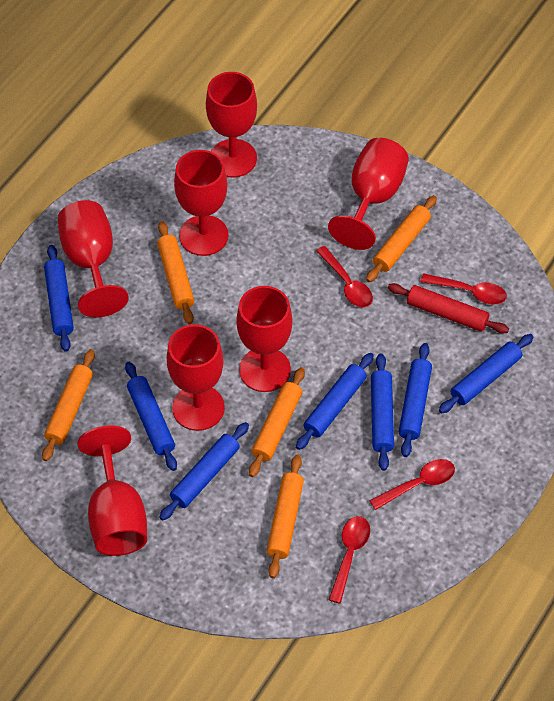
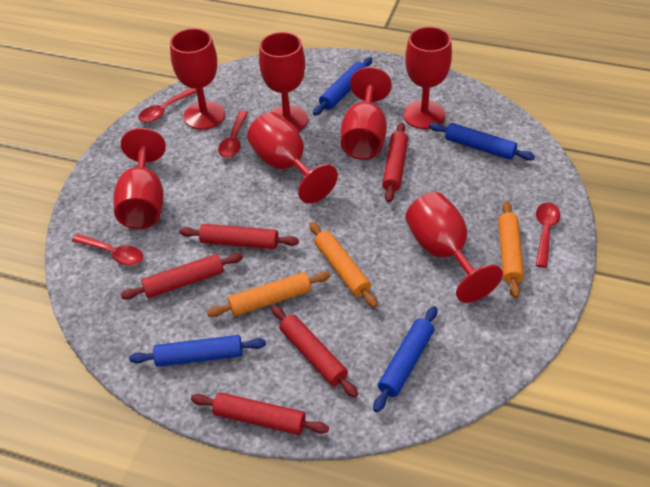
blue rolling pin: 7 -> 4
orange rolling pin: 5 -> 3
red rolling pin: 1 -> 5

